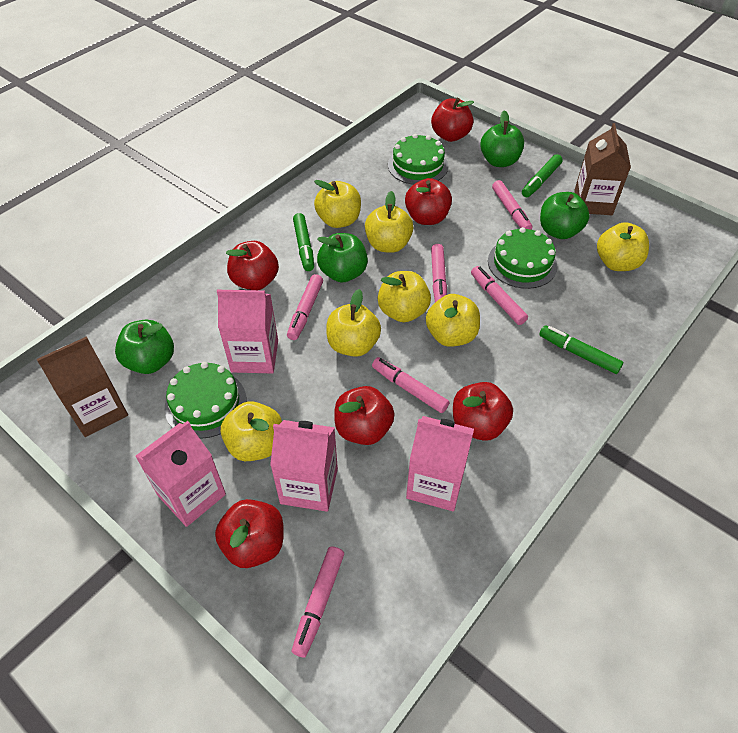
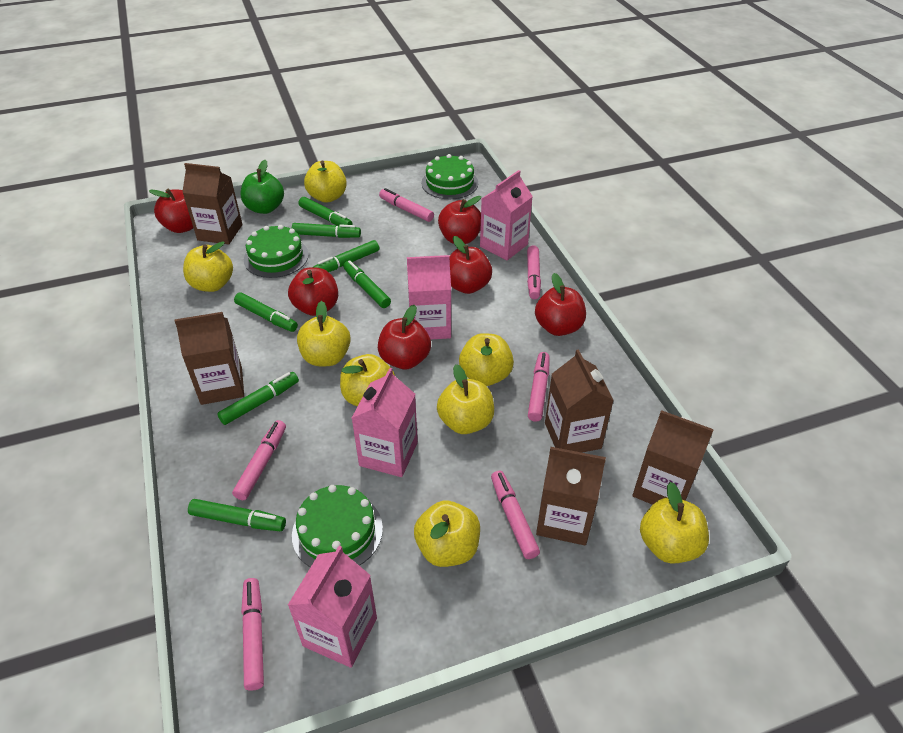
brown carton: 2 -> 5
green apple: 4 -> 1
green marker: 3 -> 7
yellow apple: 7 -> 8

